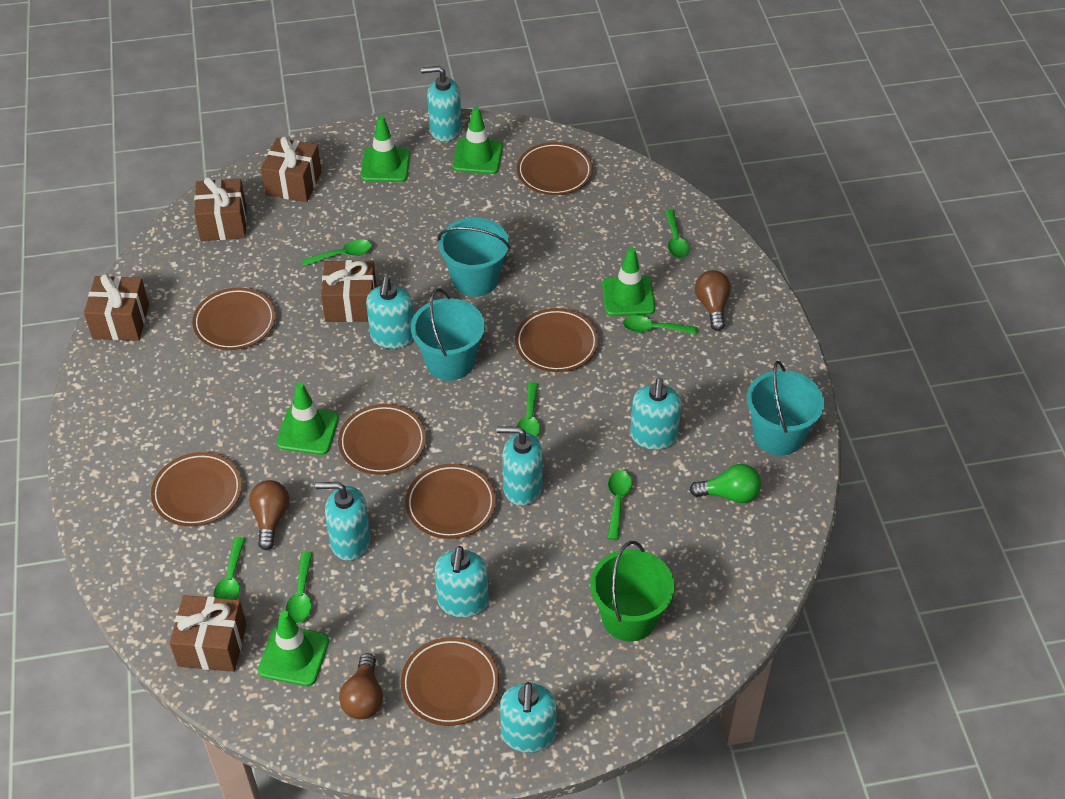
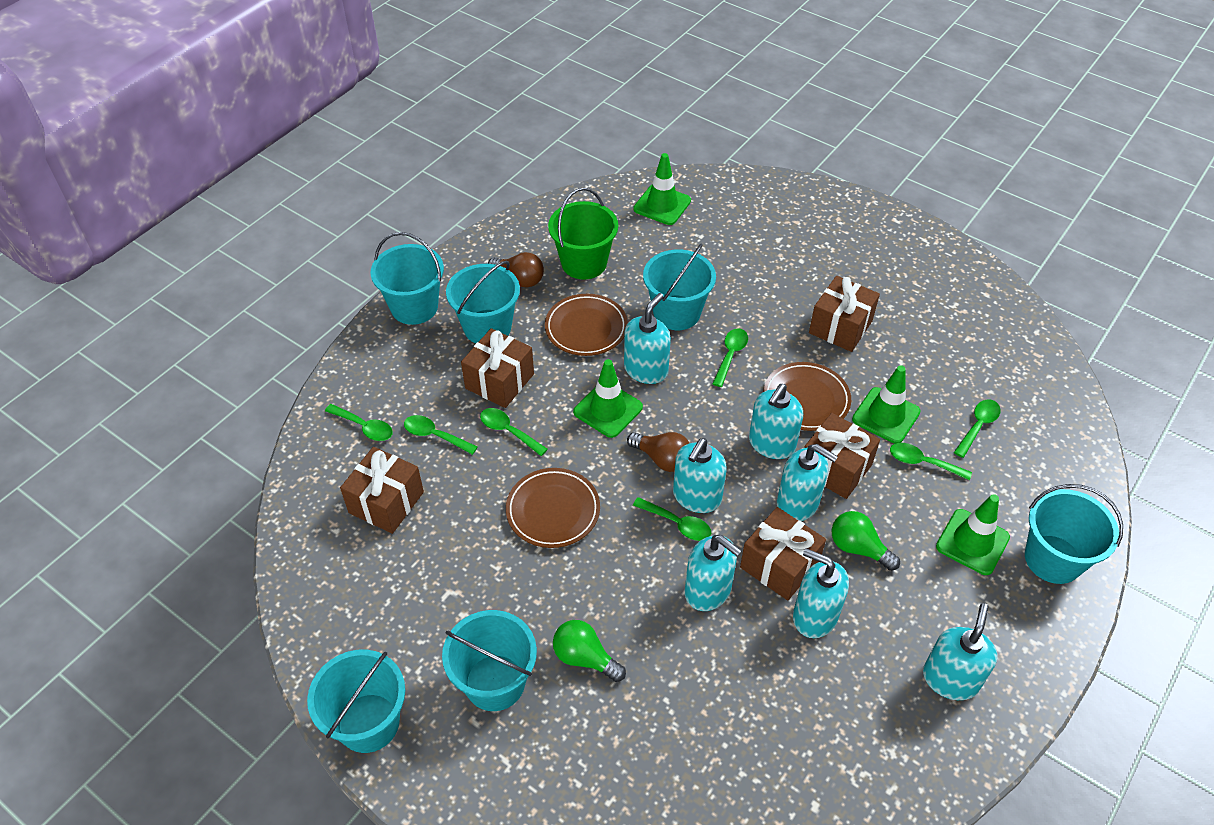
brown light bulb: 3 -> 2
brown plate: 7 -> 3
green light bulb: 1 -> 2
green traffic cone: 5 -> 4
turquoise bucket: 3 -> 6

